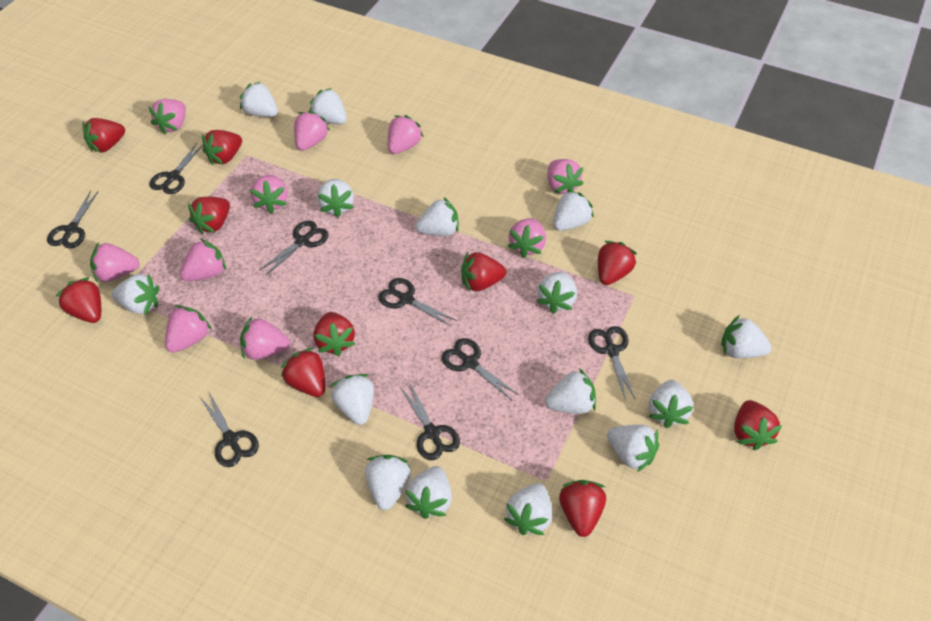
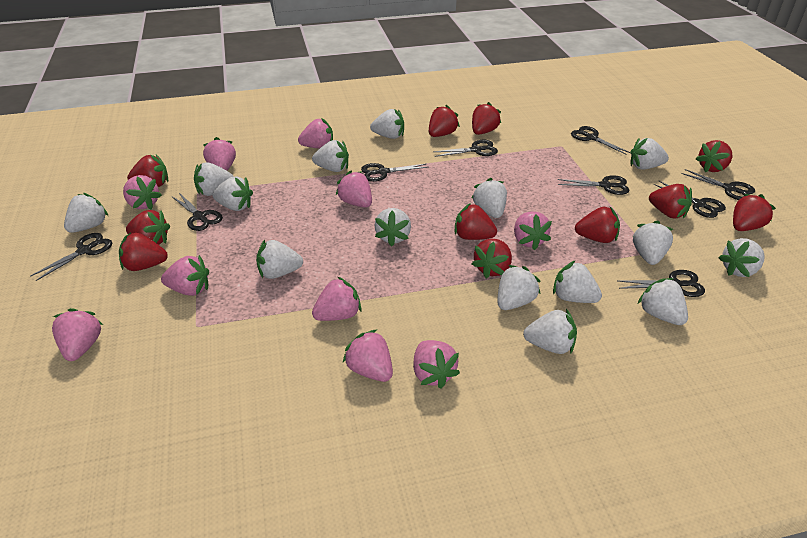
black scissors: 8 -> 9
red strawberry: 10 -> 11

